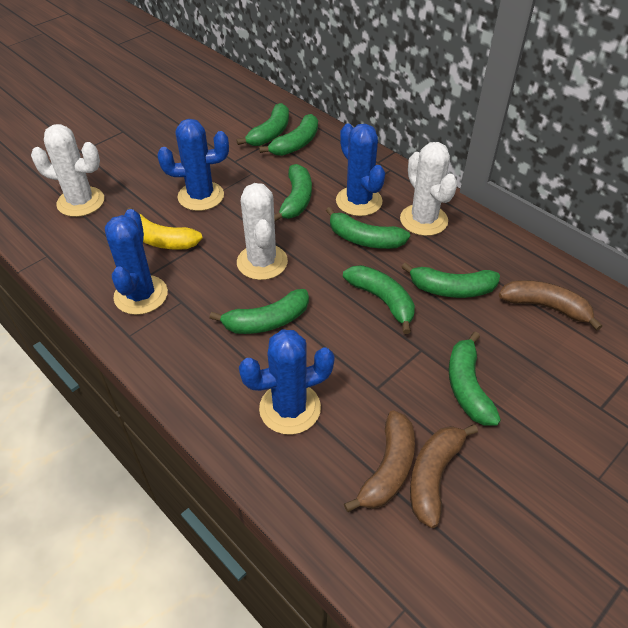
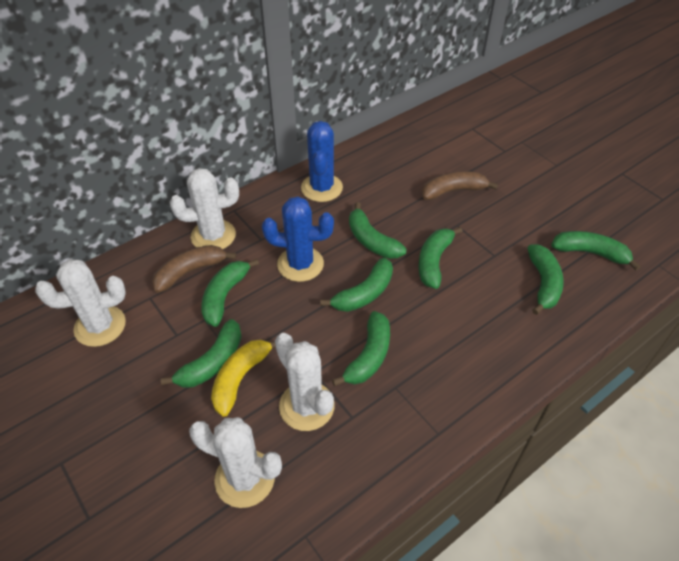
blue cactus: 4 -> 2
brown banana: 3 -> 2
white cactus: 3 -> 4

